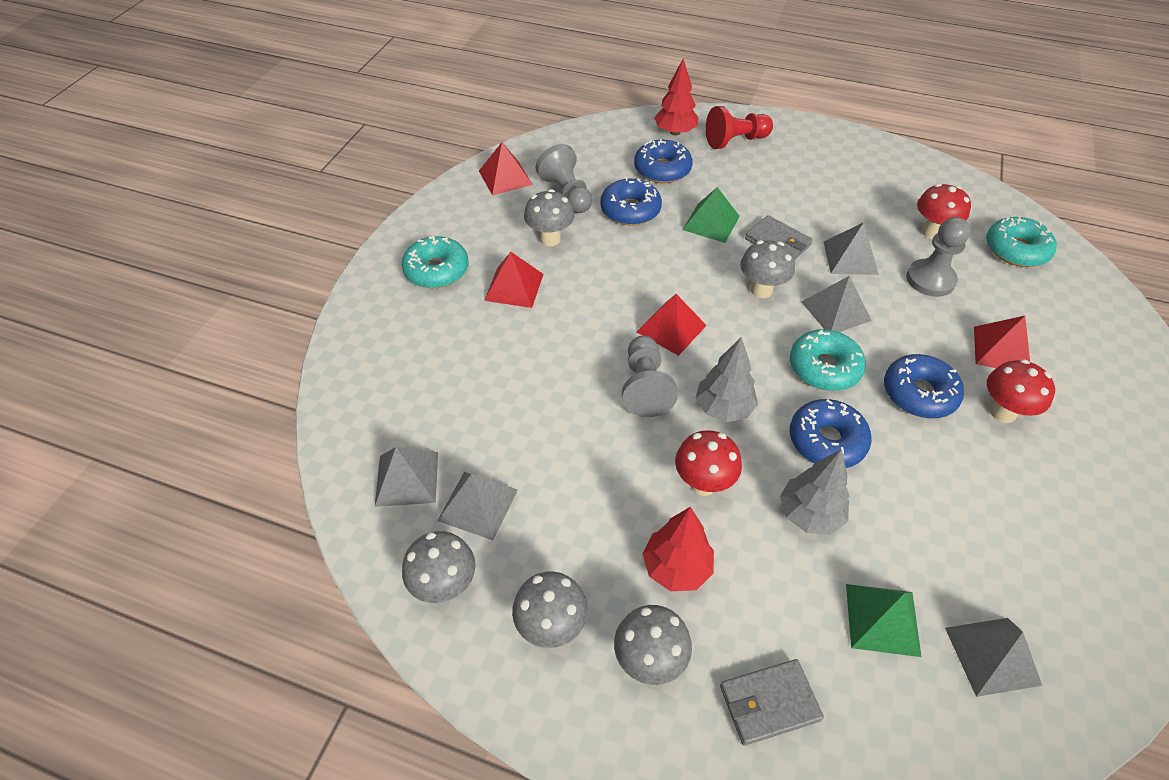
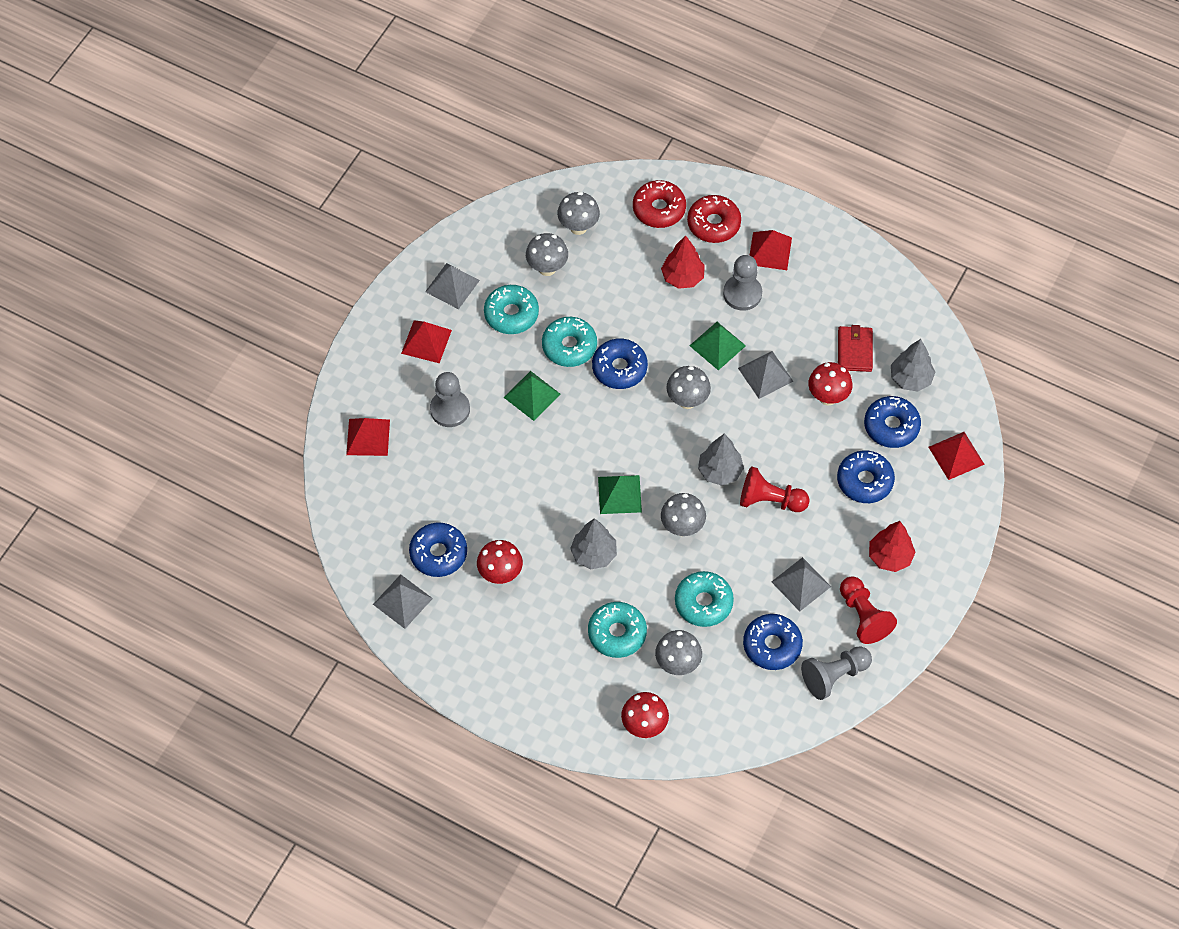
blue donut: 4 -> 5
green pyramid: 2 -> 3
grey pyramid: 5 -> 4
grey tree: 2 -> 3
grey wallet: 2 -> 0
red donut: 0 -> 2
red pawn: 1 -> 2
red wallet: 0 -> 1
turquoise donut: 3 -> 4

